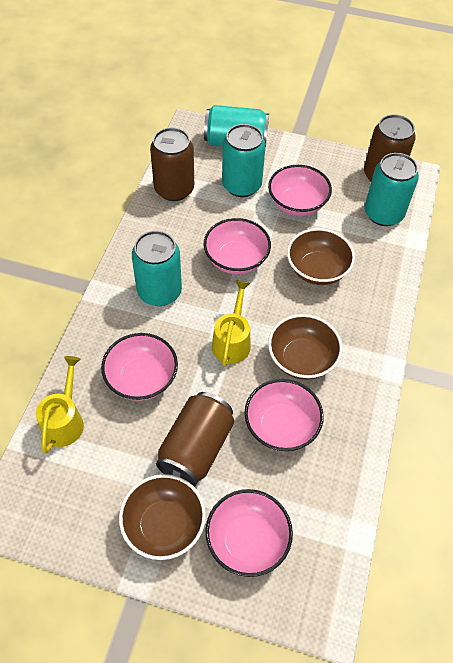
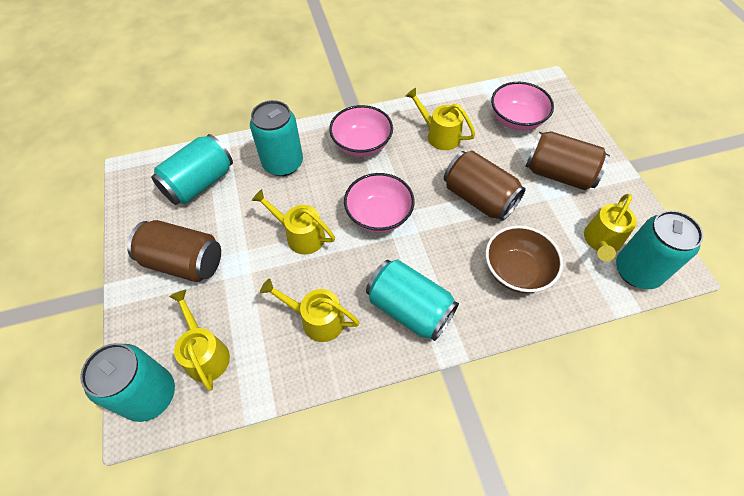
brown bowl: 3 -> 1
pink bowl: 5 -> 3
turquoise can: 4 -> 5
yellow watering can: 2 -> 5

